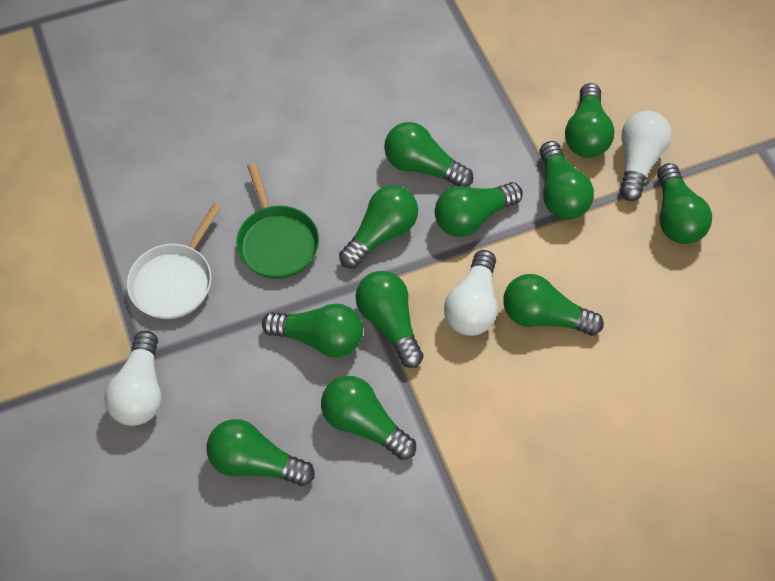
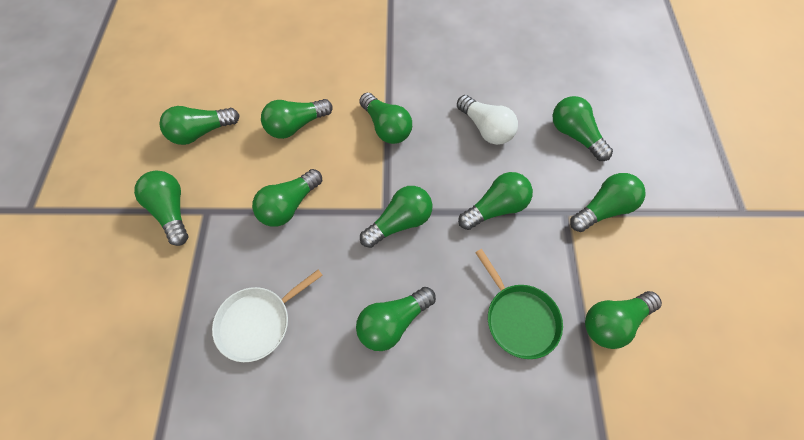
white light bulb: 3 -> 1

